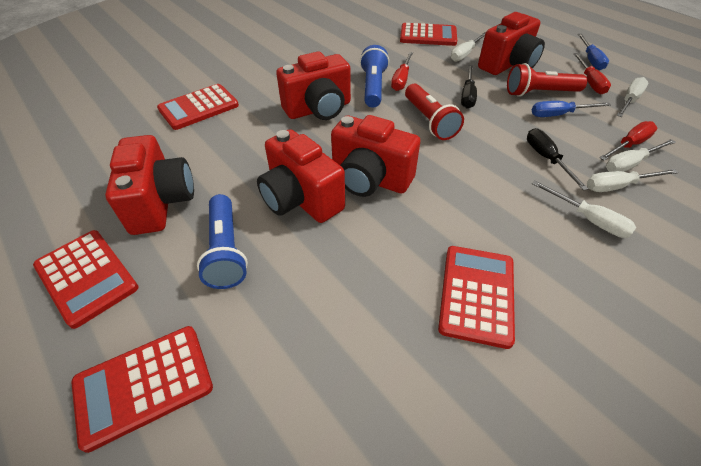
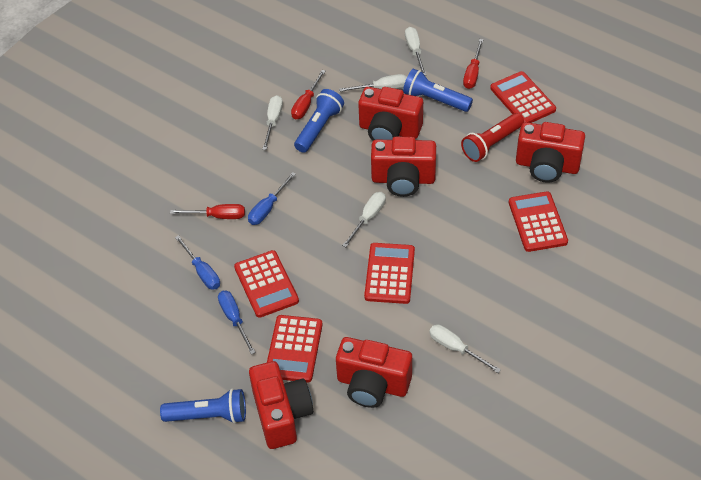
black screwdriver: 2 -> 0
blue flashlight: 2 -> 3
blue screwdriver: 2 -> 3
red flashlight: 2 -> 1

